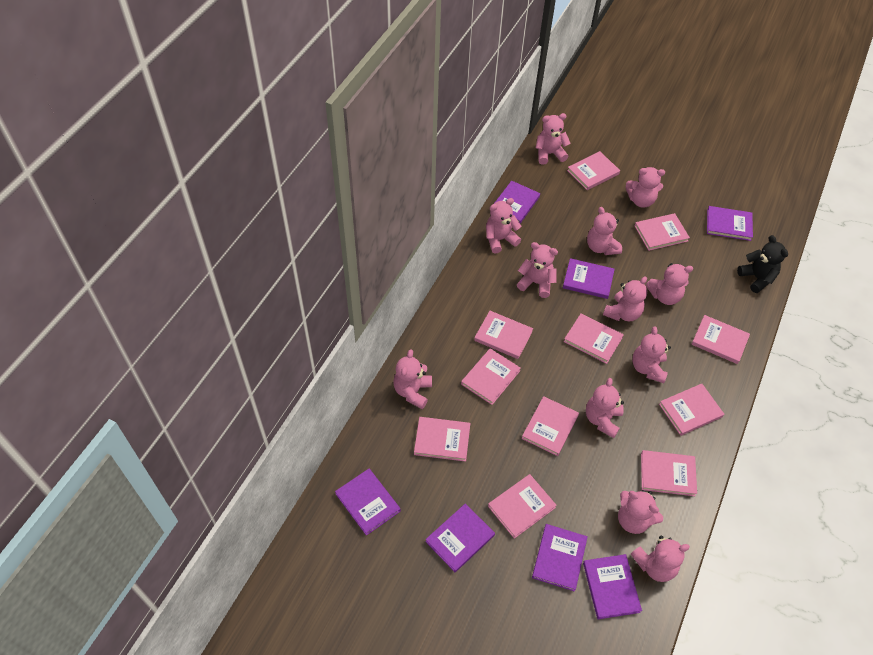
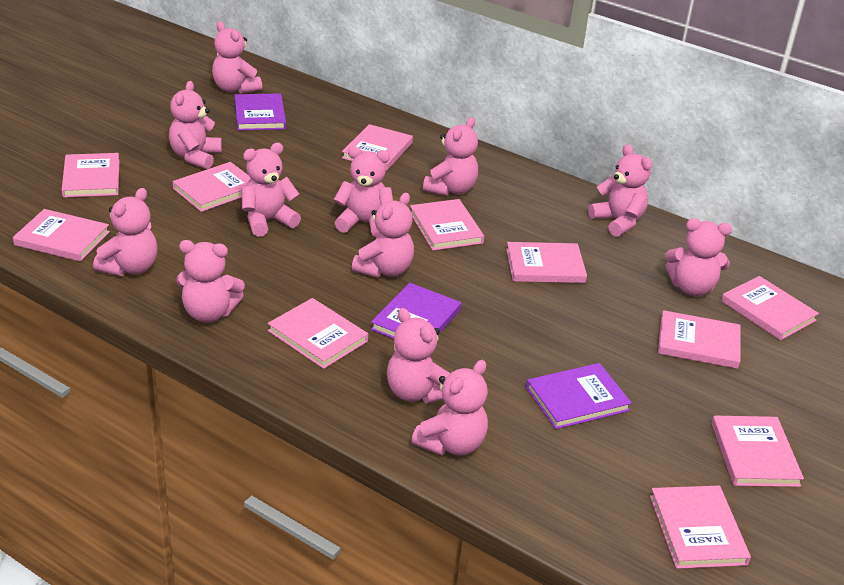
black teddy bear: 1 -> 0
purple book: 7 -> 3

